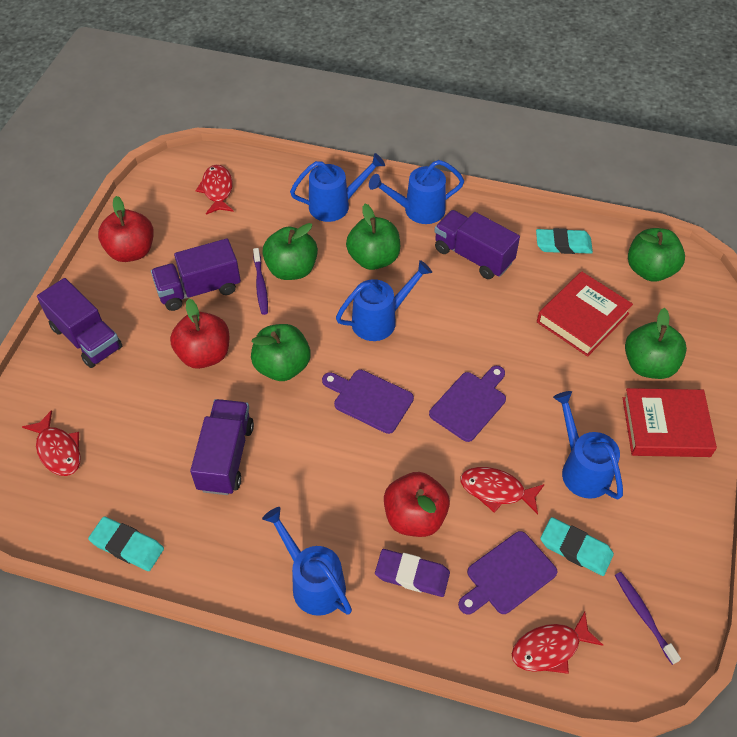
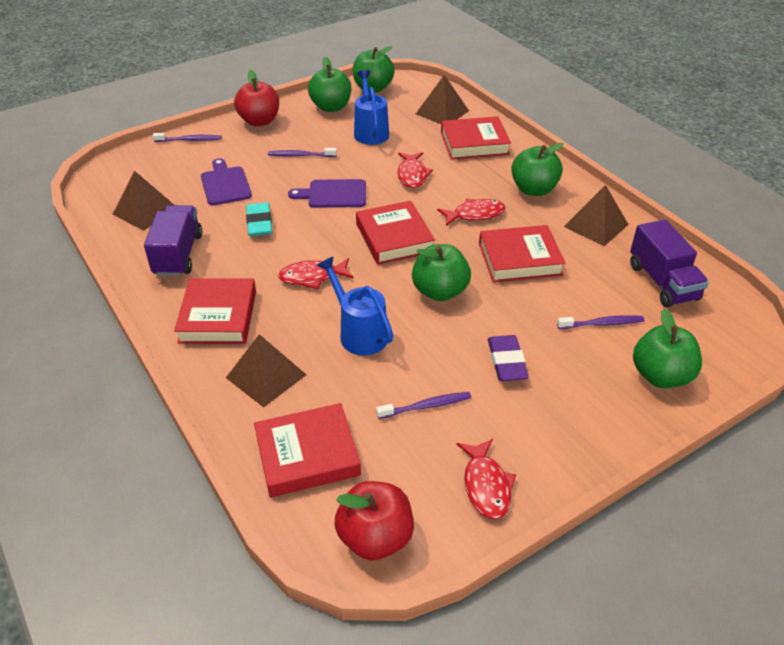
blue watering can: 5 -> 2
brown pyramid: 0 -> 4
purple cutting board: 3 -> 2
purple toothbrush: 2 -> 4
purple truck: 4 -> 2
red apple: 3 -> 2
red book: 2 -> 5
turquoise eraser: 3 -> 1

